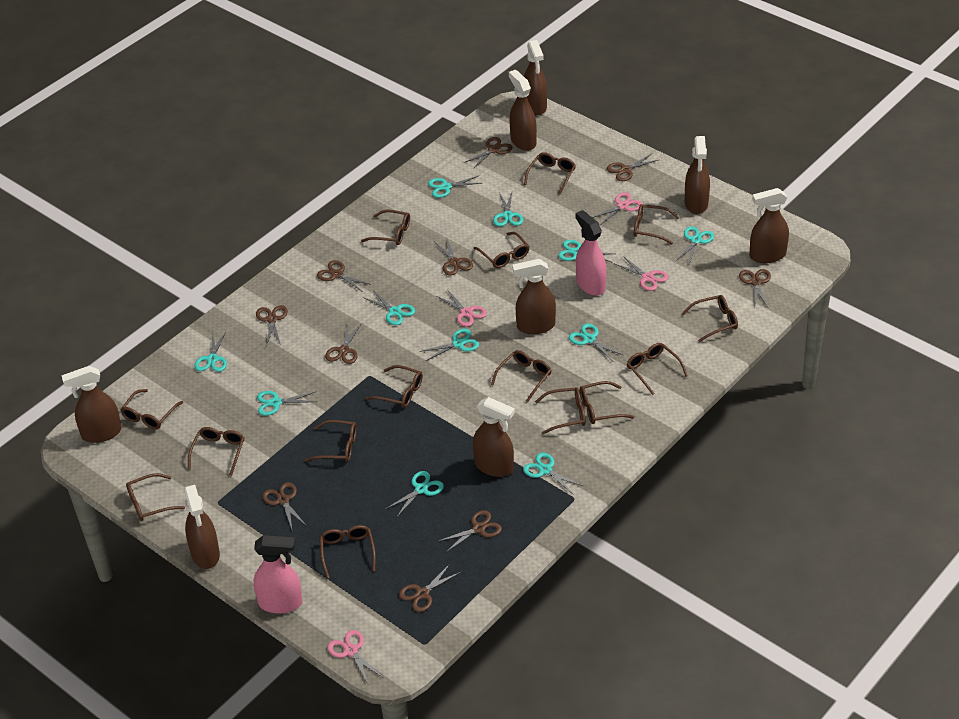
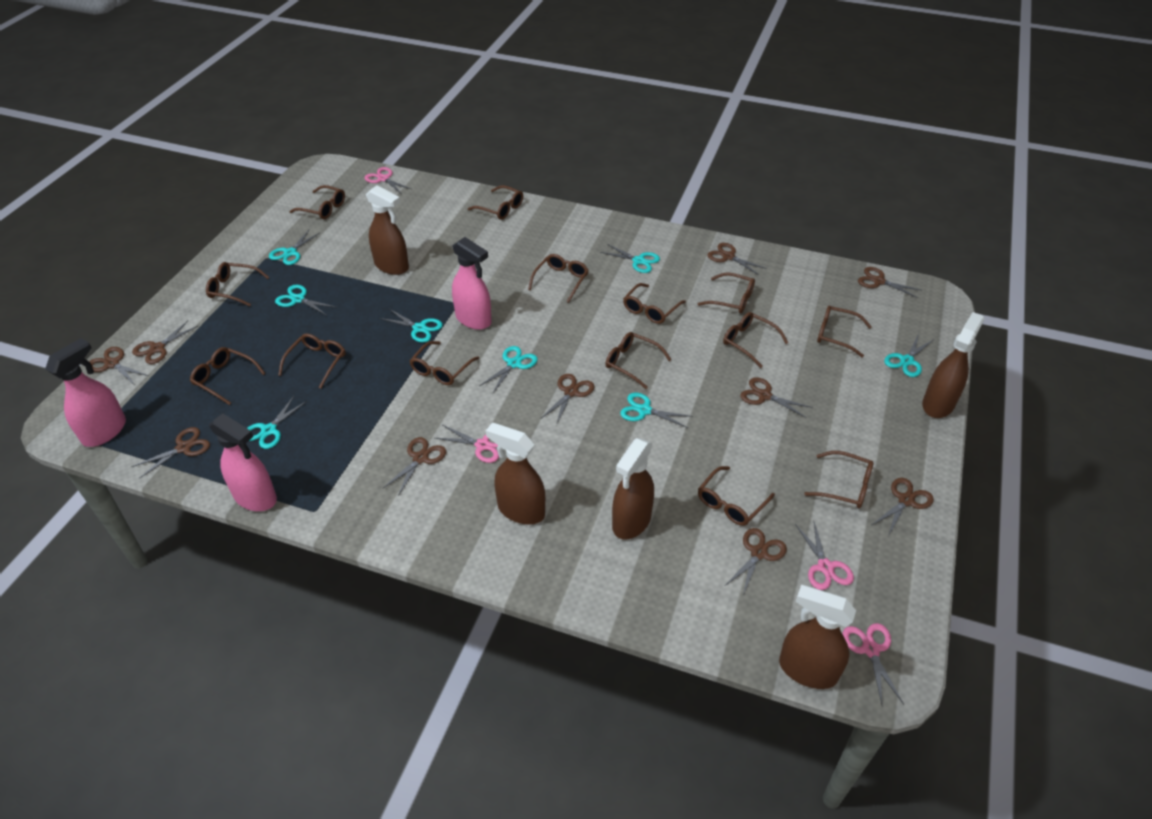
brown glasses: 15 -> 14
brown spray bottle: 8 -> 5
pink spray bottle: 2 -> 3
turquoise scissors: 11 -> 8

